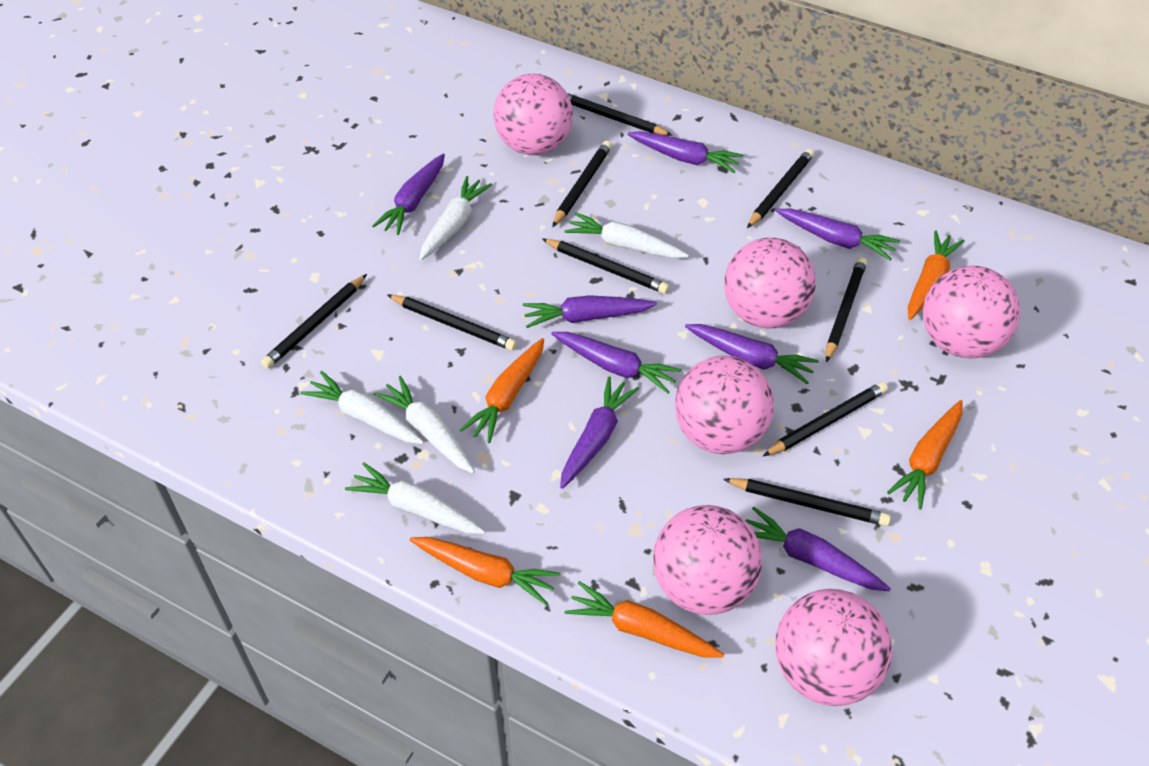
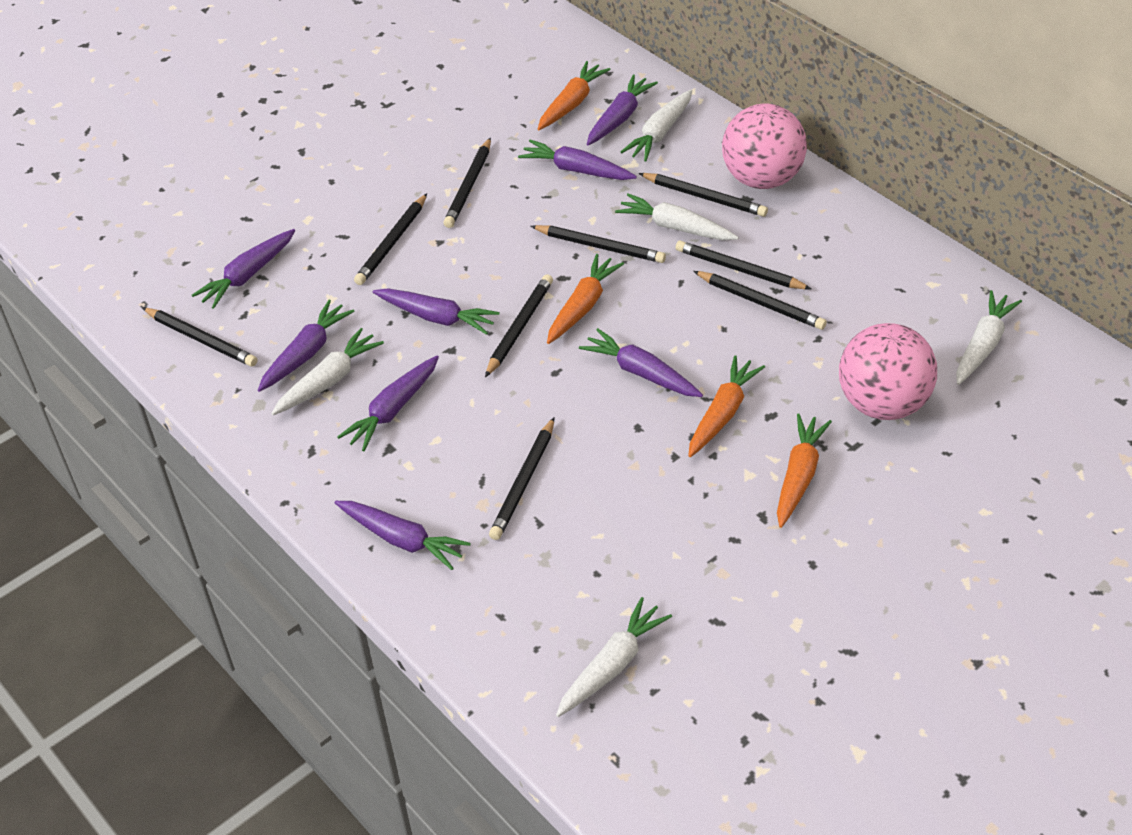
orange carrot: 5 -> 4
pink ball: 6 -> 2

